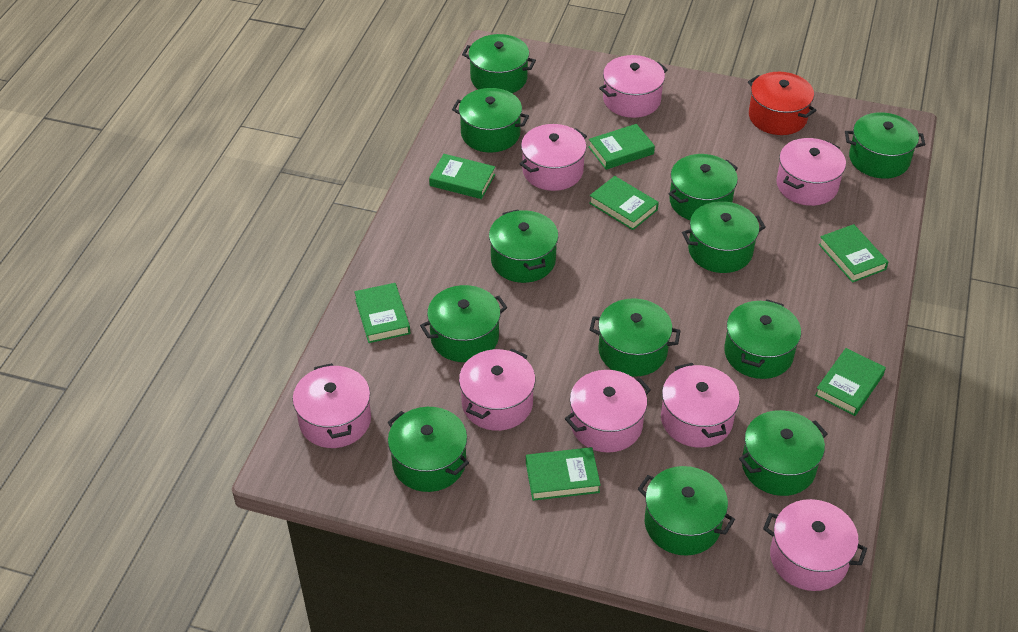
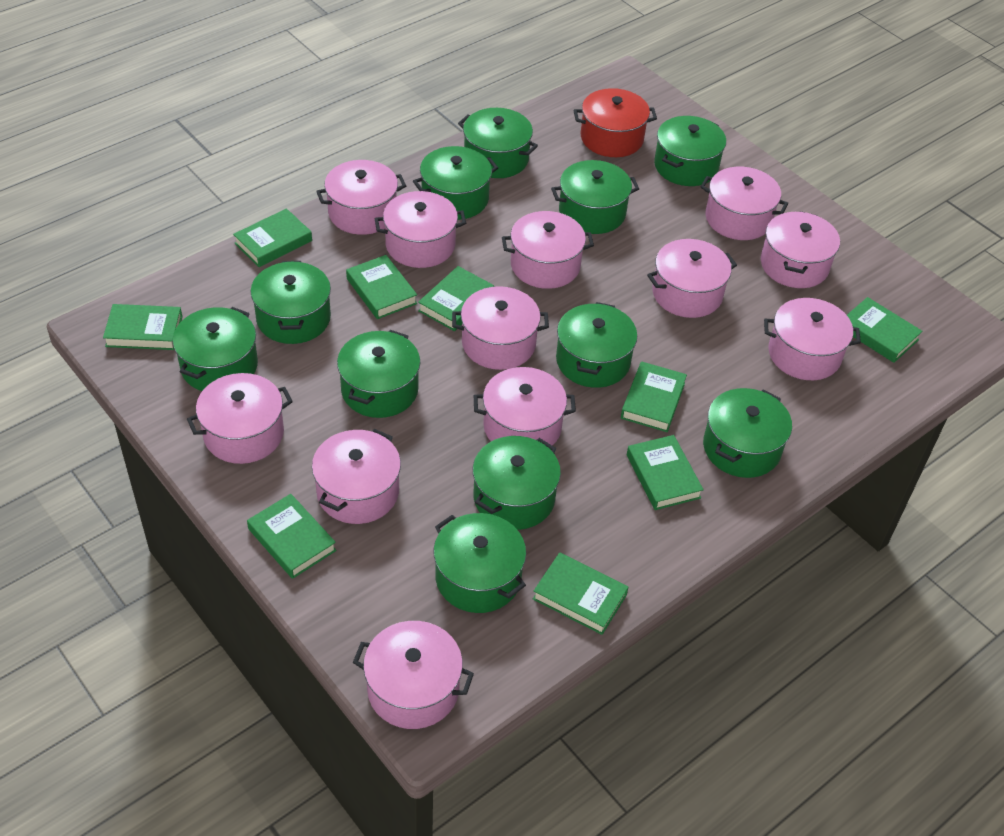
green book: 7 -> 9
green pot: 12 -> 11
pink pot: 8 -> 12

